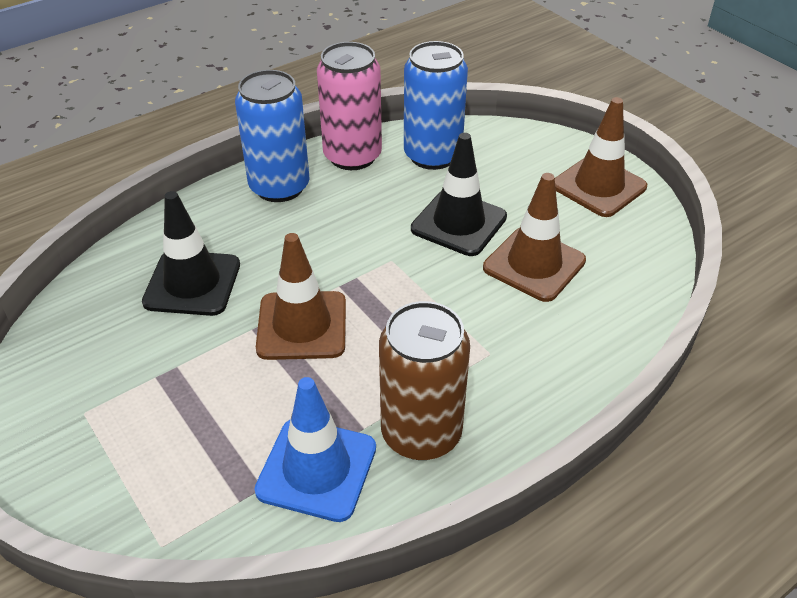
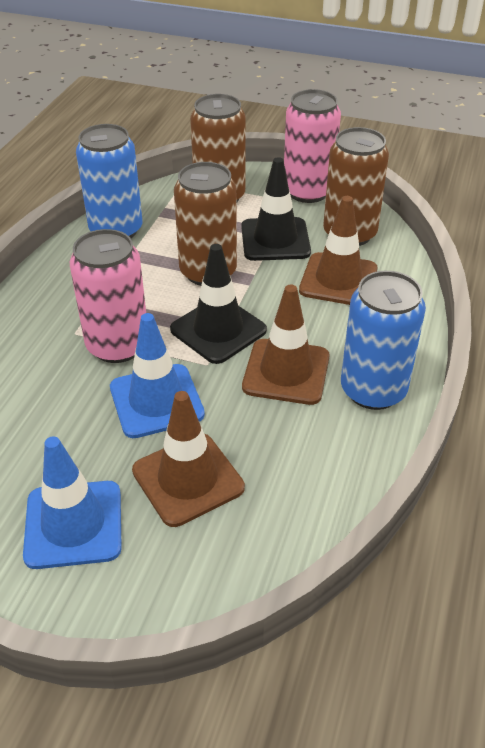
blue traffic cone: 1 -> 2
brown can: 1 -> 3
pink can: 1 -> 2

